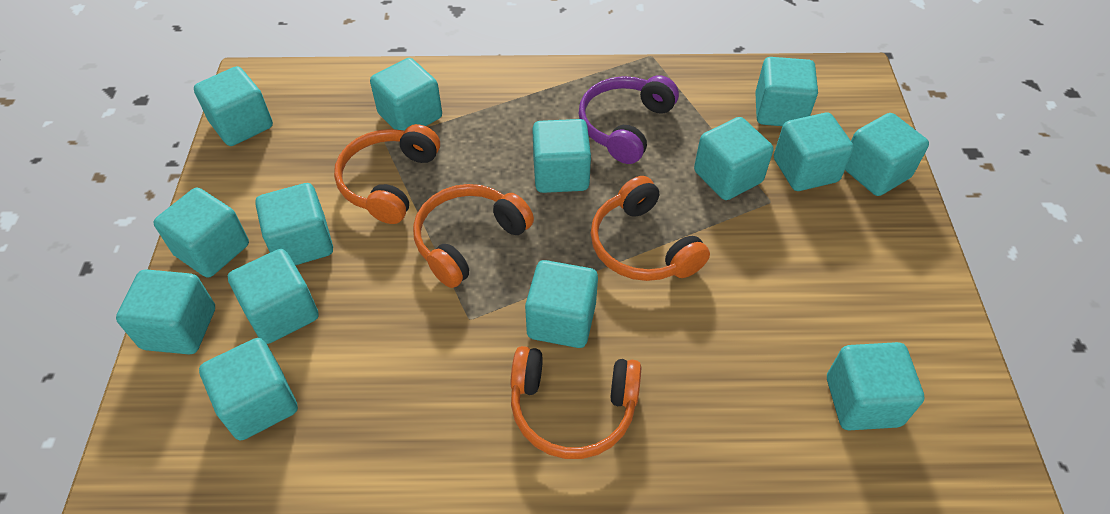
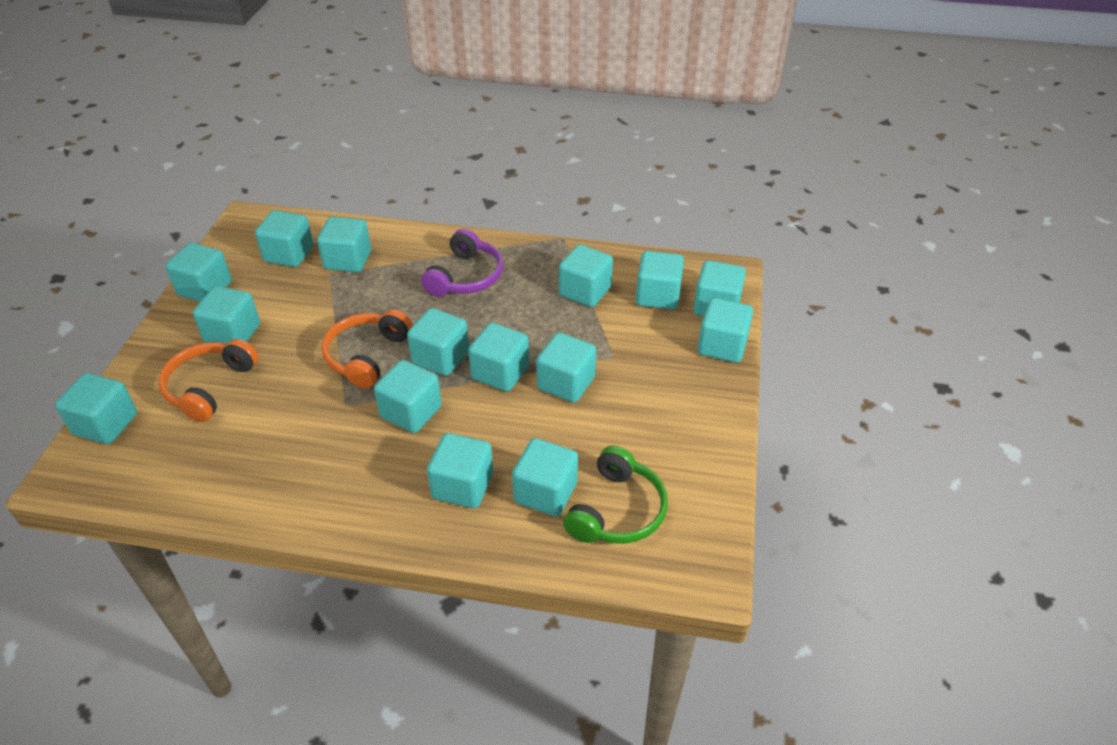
green headphones: 0 -> 1
orange headphones: 4 -> 2
turquoise cube: 14 -> 15

